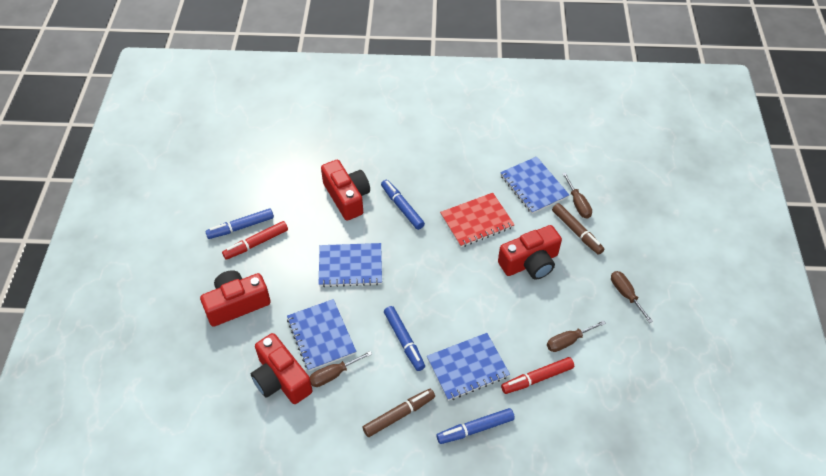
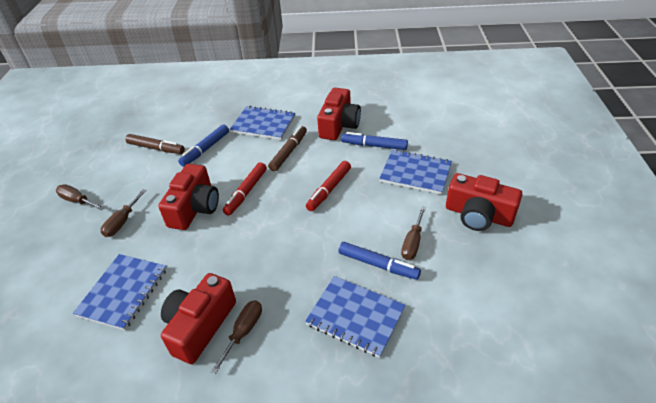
blue marker: 4 -> 3
red notebook: 1 -> 0

